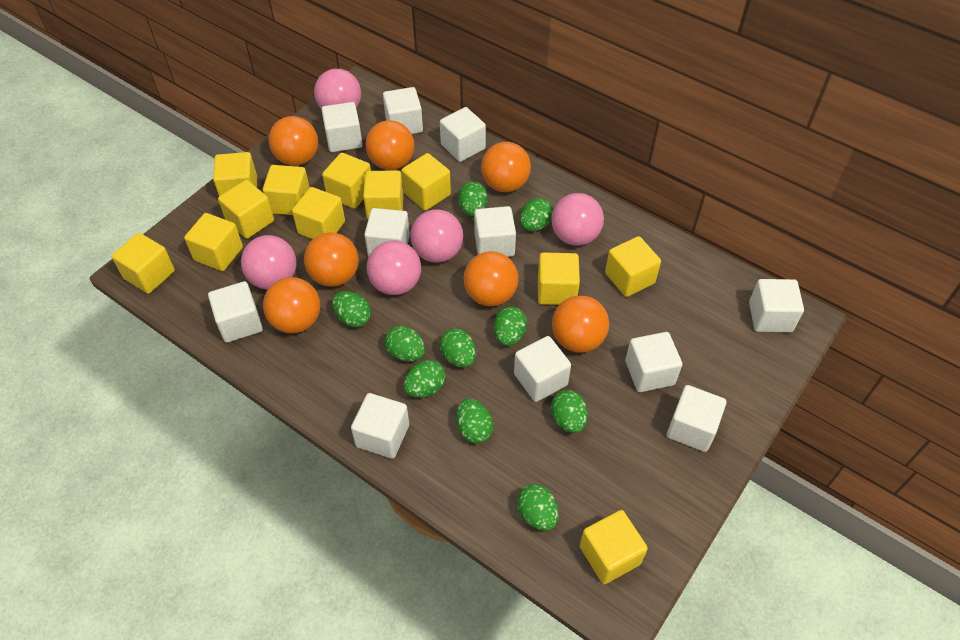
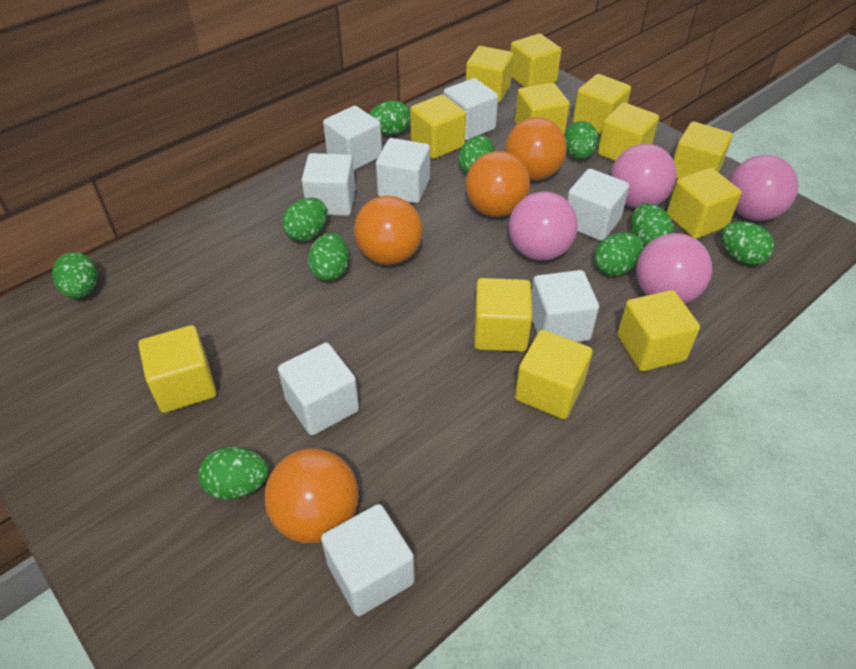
orange ball: 7 -> 4
pink ball: 5 -> 4
white cube: 11 -> 8

